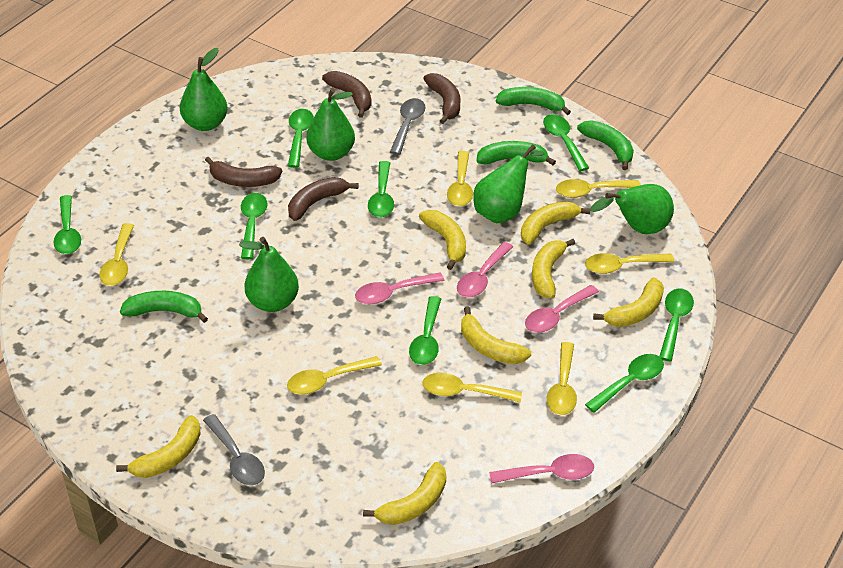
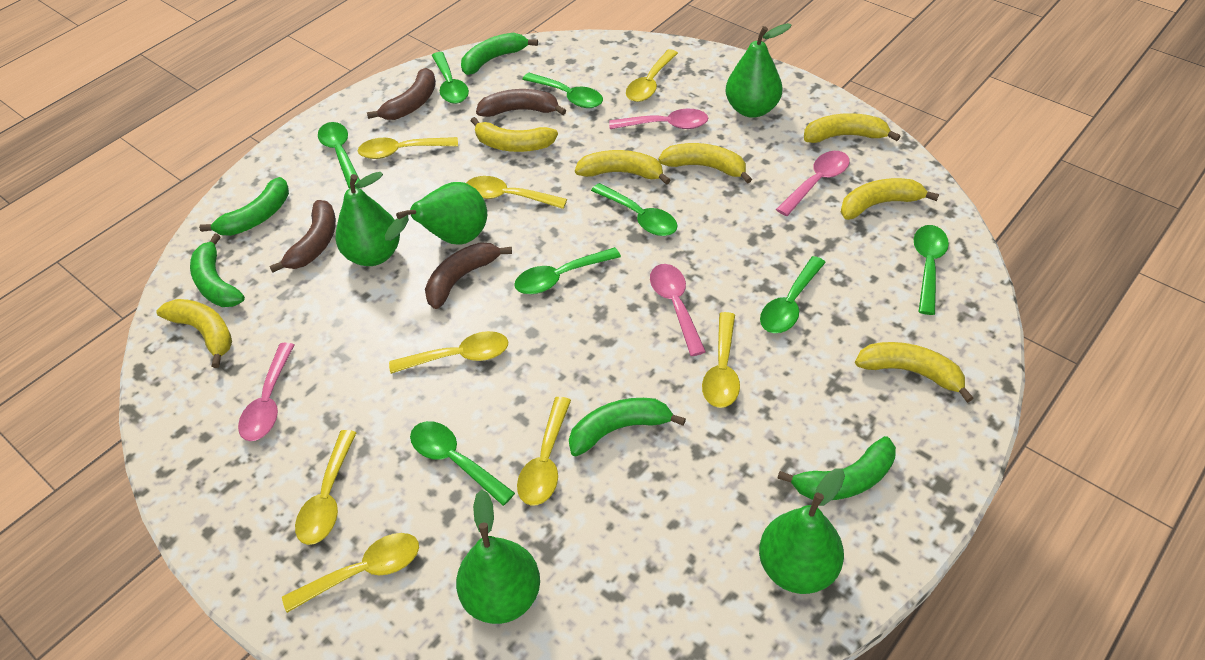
green banana: 4 -> 5
grey spoon: 2 -> 0
yellow spoon: 7 -> 8

